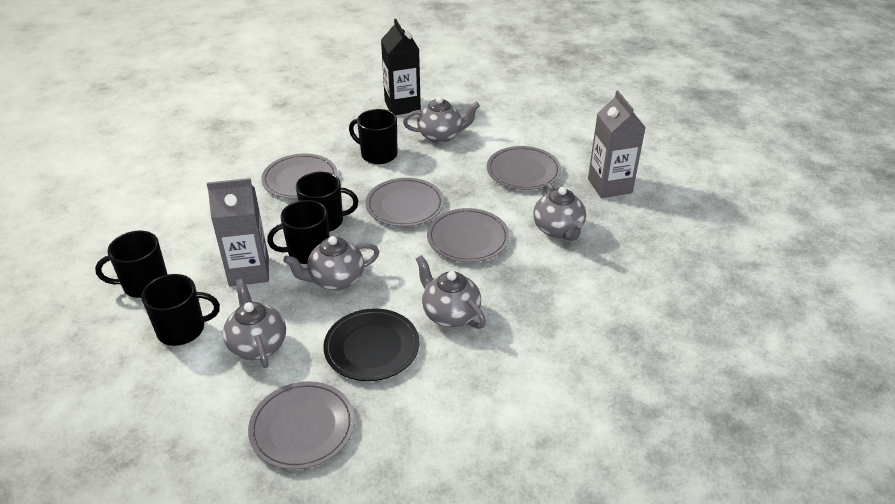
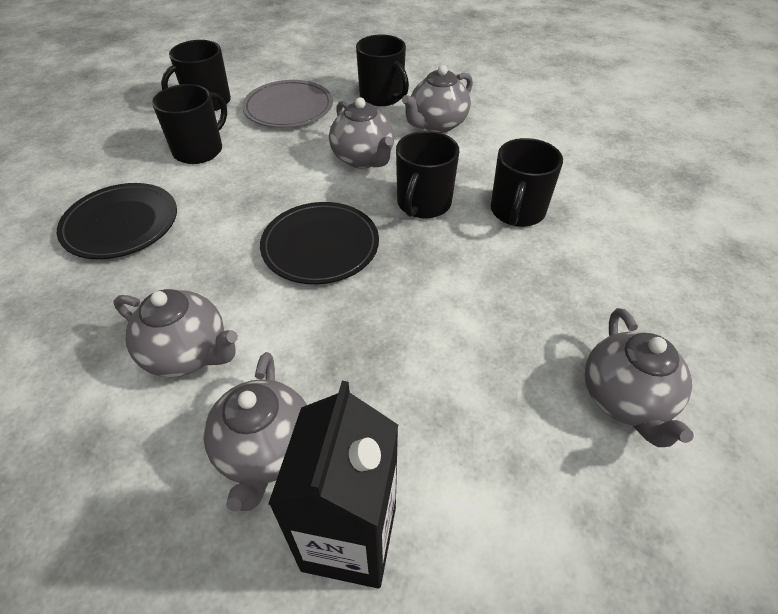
black plate: 1 -> 2
grey carton: 2 -> 0
grey plate: 5 -> 1

